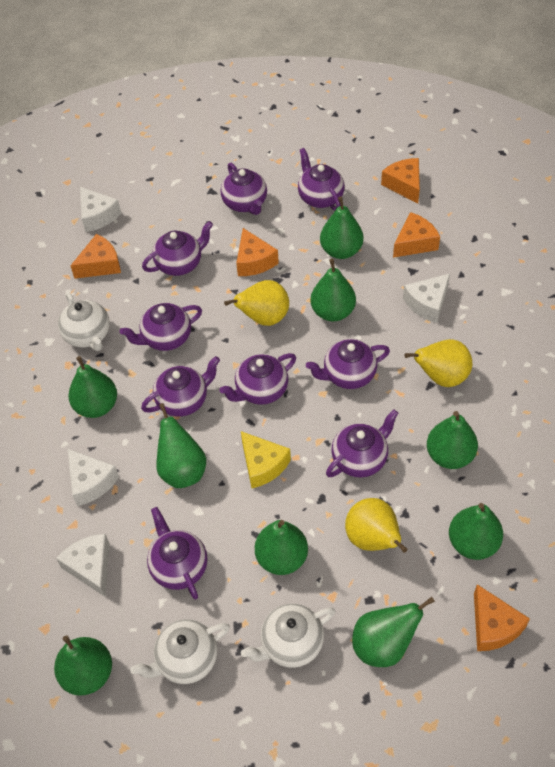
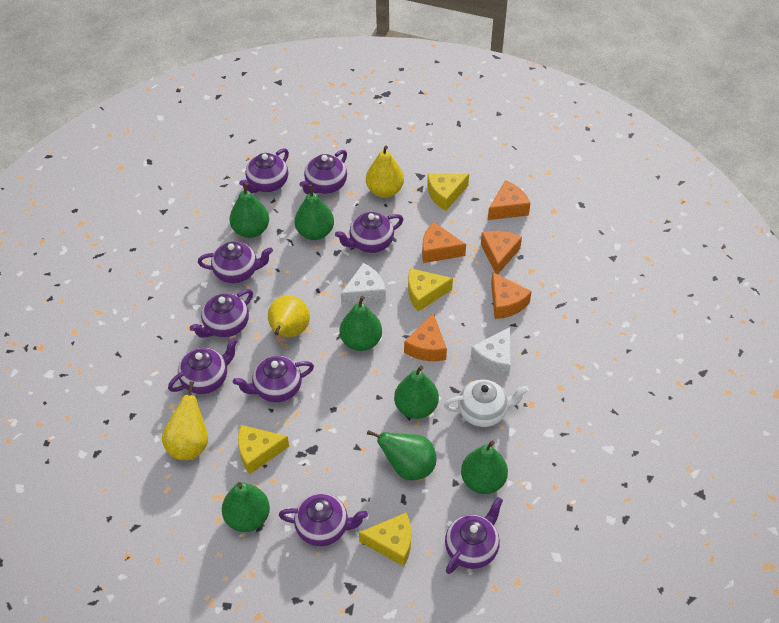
green pear: 9 -> 7
white cheese: 4 -> 2
white teapot: 3 -> 1
yellow cheese: 1 -> 4

